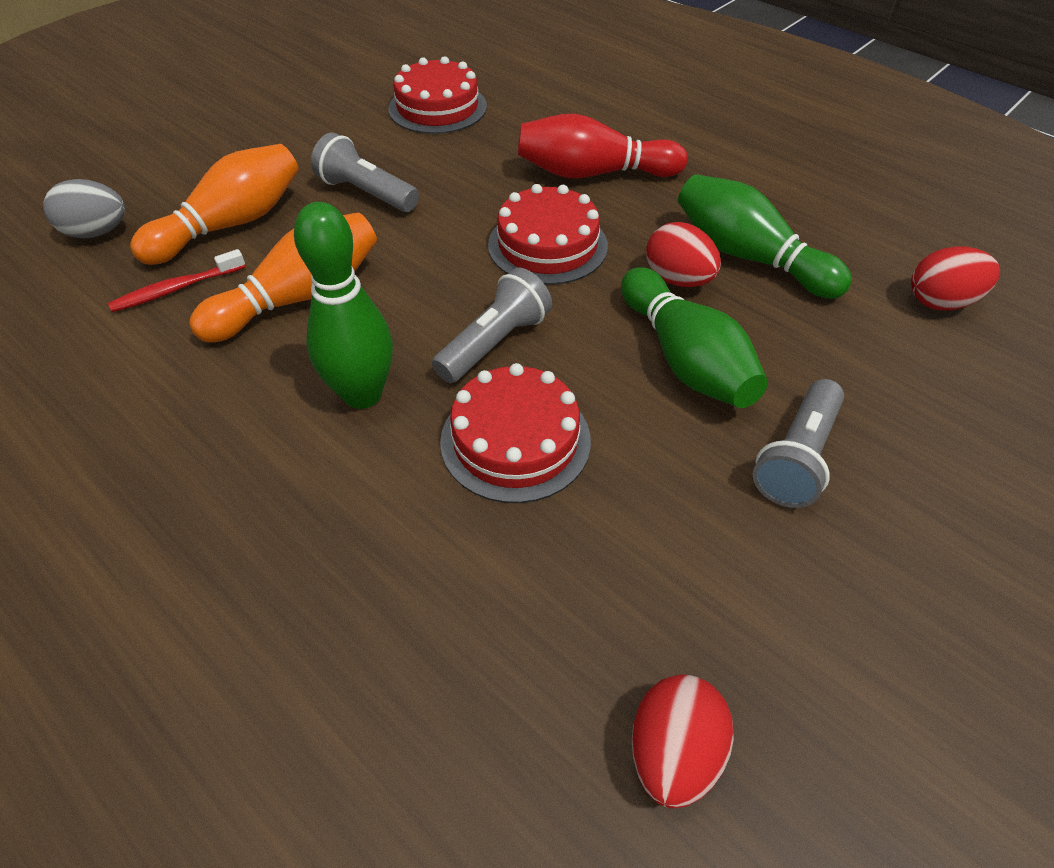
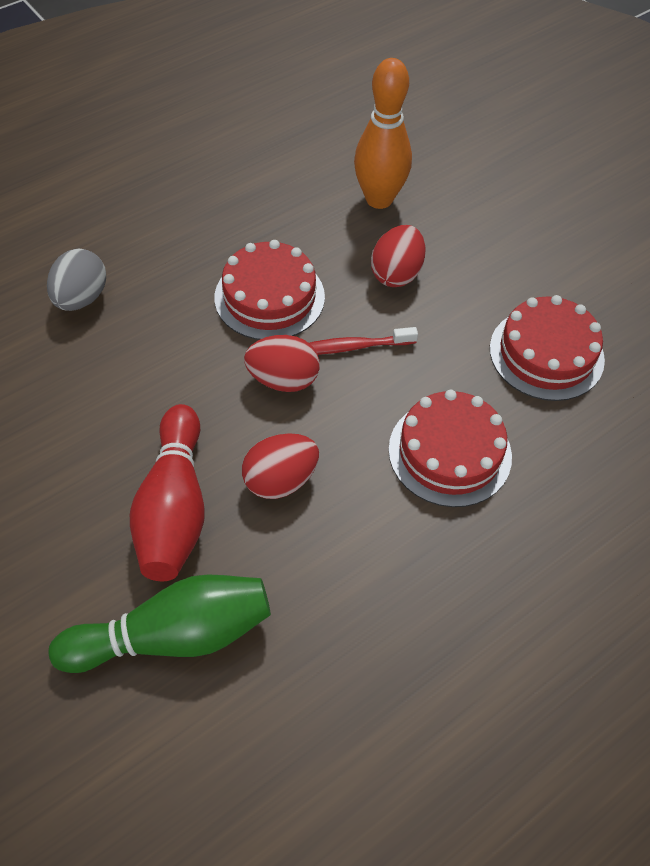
green bowling pin: 3 -> 1
grey flashlight: 3 -> 0
orange bowling pin: 2 -> 1

